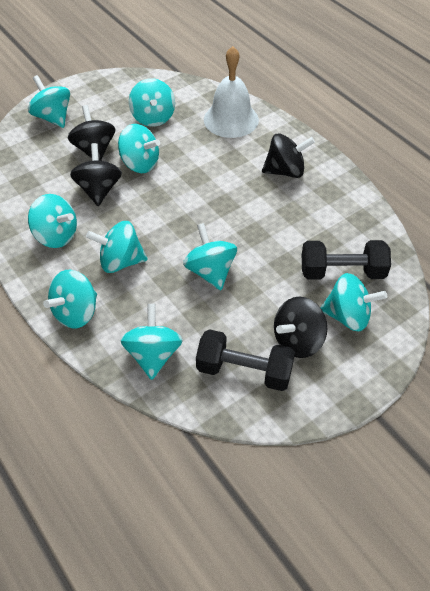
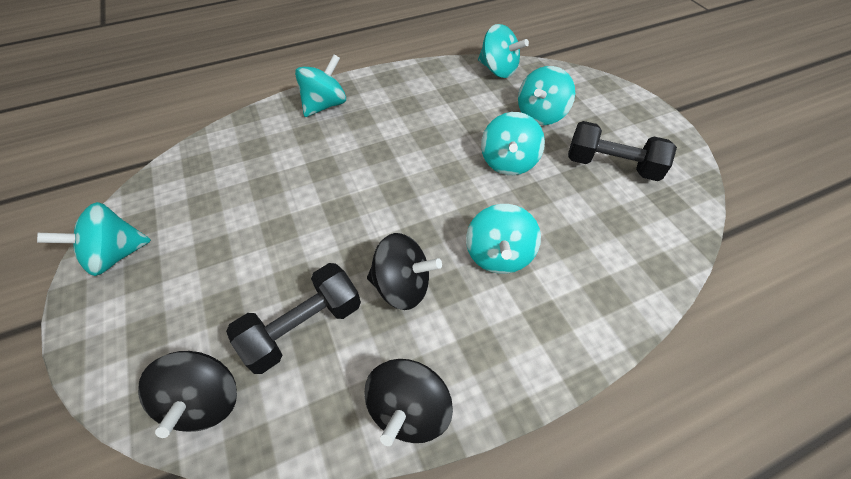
black spinning top: 4 -> 3
turquoise spinning top: 9 -> 6
white bell: 1 -> 0

